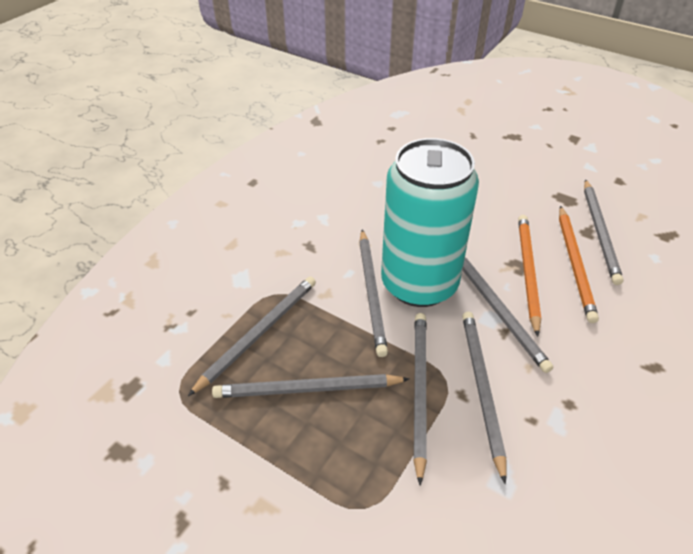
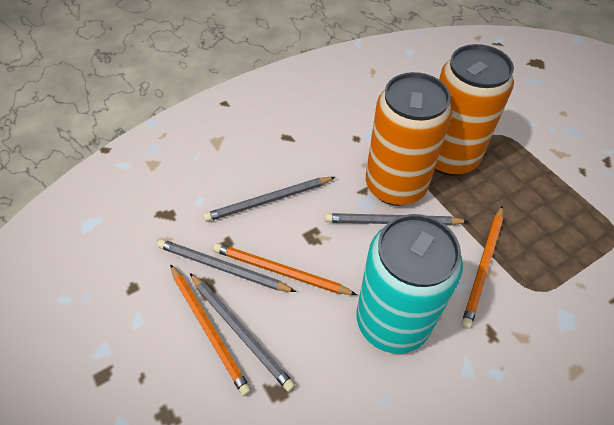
grey pencil: 7 -> 4
orange can: 0 -> 2
orange pencil: 2 -> 3

